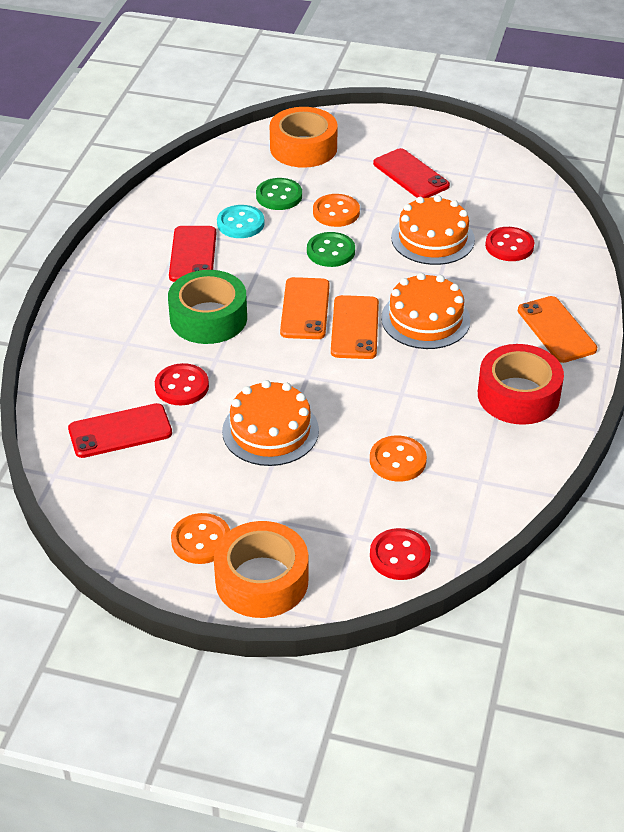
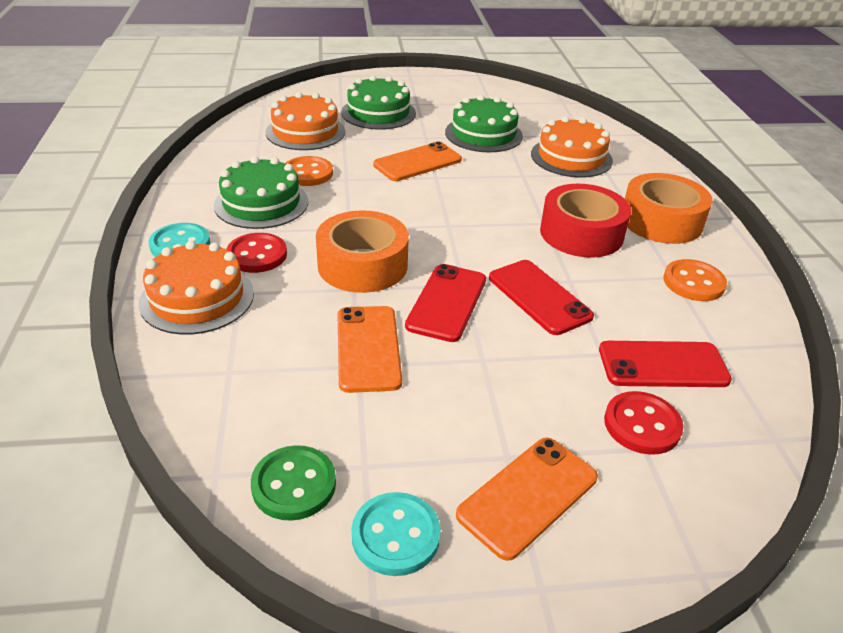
green button: 2 -> 1
green cake: 0 -> 3
green tape: 1 -> 0
orange button: 3 -> 2
red button: 3 -> 2
turquoise button: 1 -> 2

